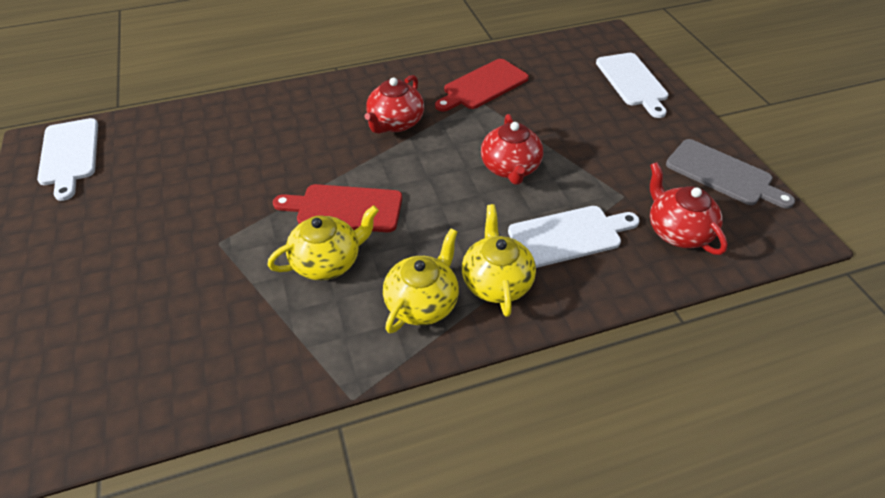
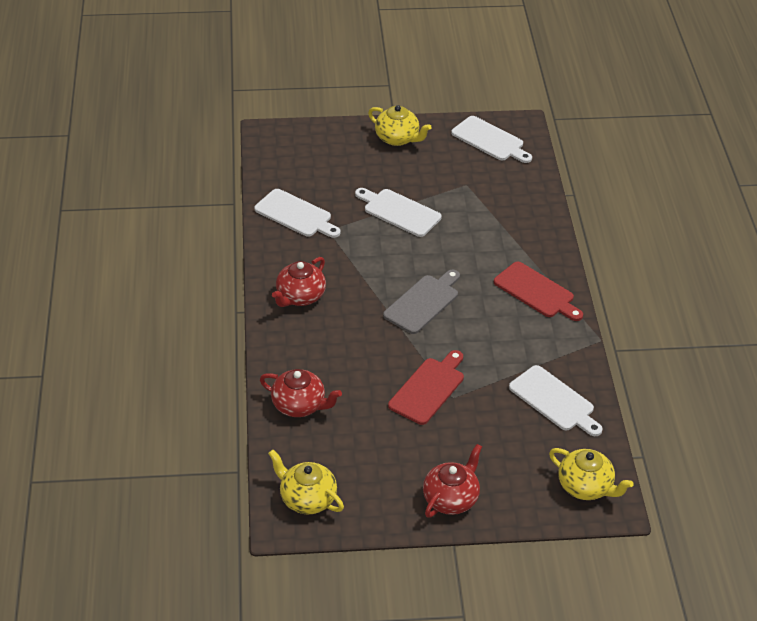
white cutting board: 3 -> 4

